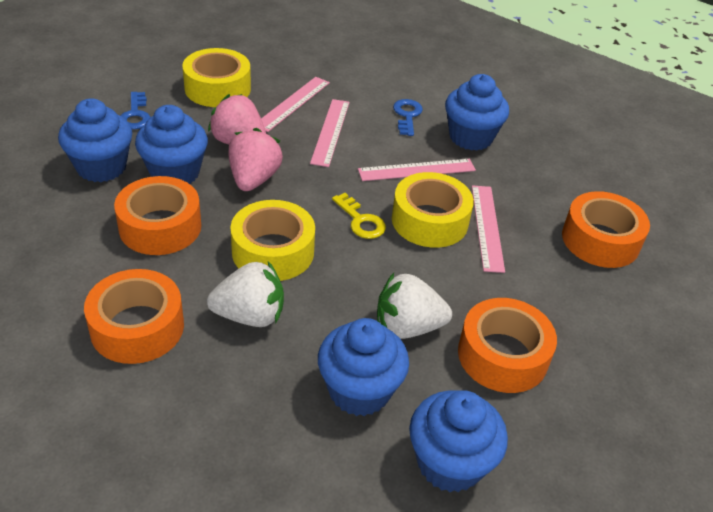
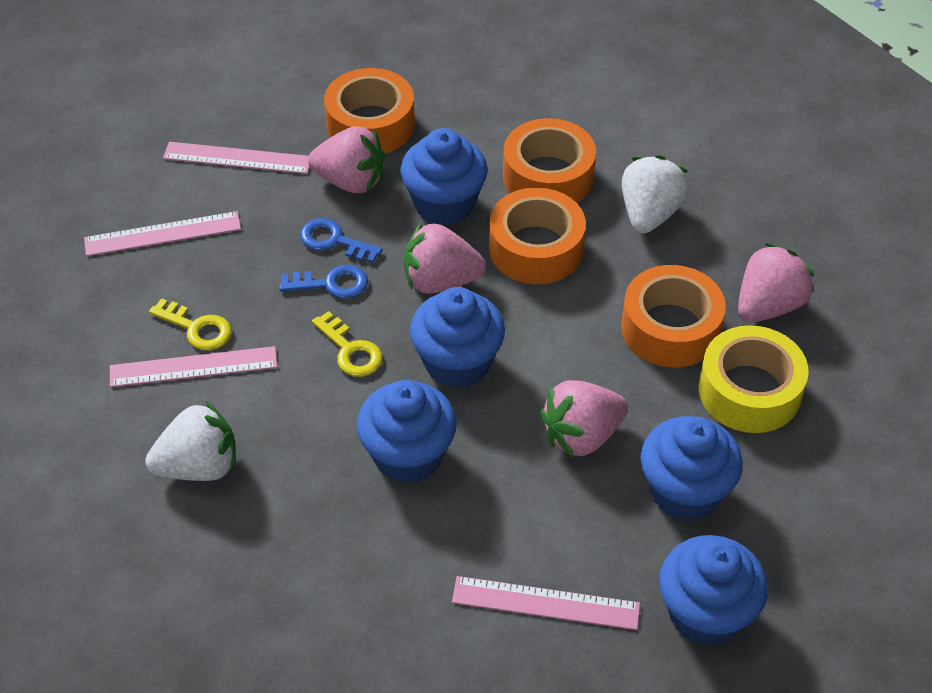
pink strawberry: 2 -> 4
yellow key: 1 -> 2
yellow tape: 3 -> 1

